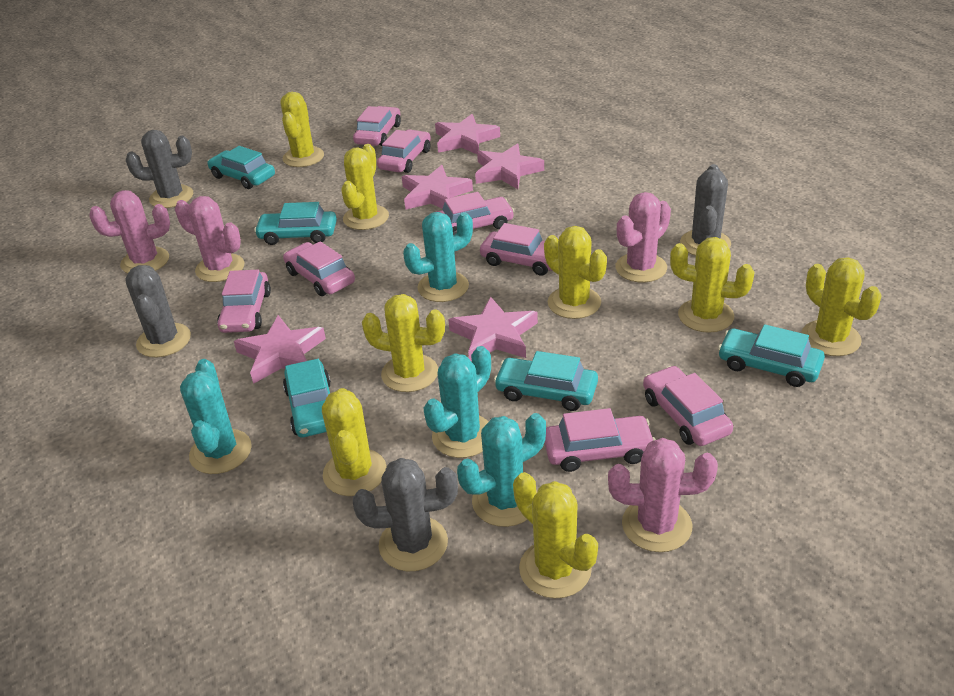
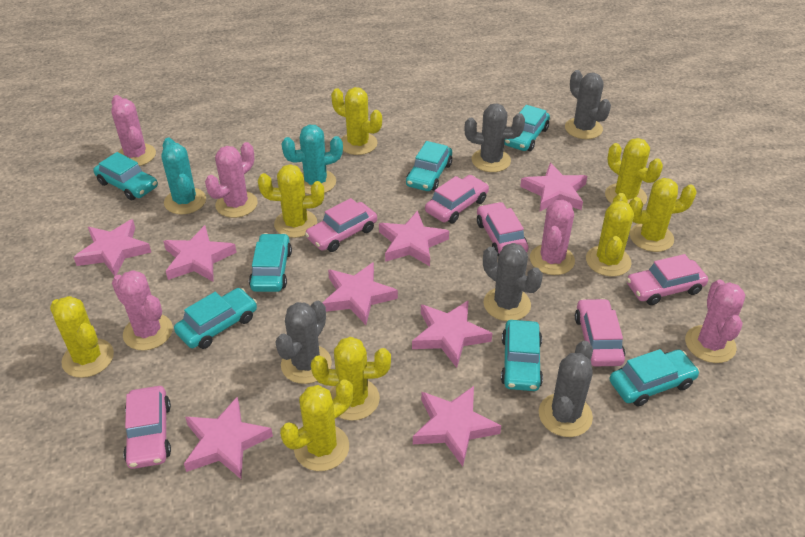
grey cactus: 4 -> 5
pink cactus: 4 -> 5
pink car: 8 -> 6
pink star: 5 -> 8
turquoise cactus: 4 -> 2
turquoise car: 5 -> 7

